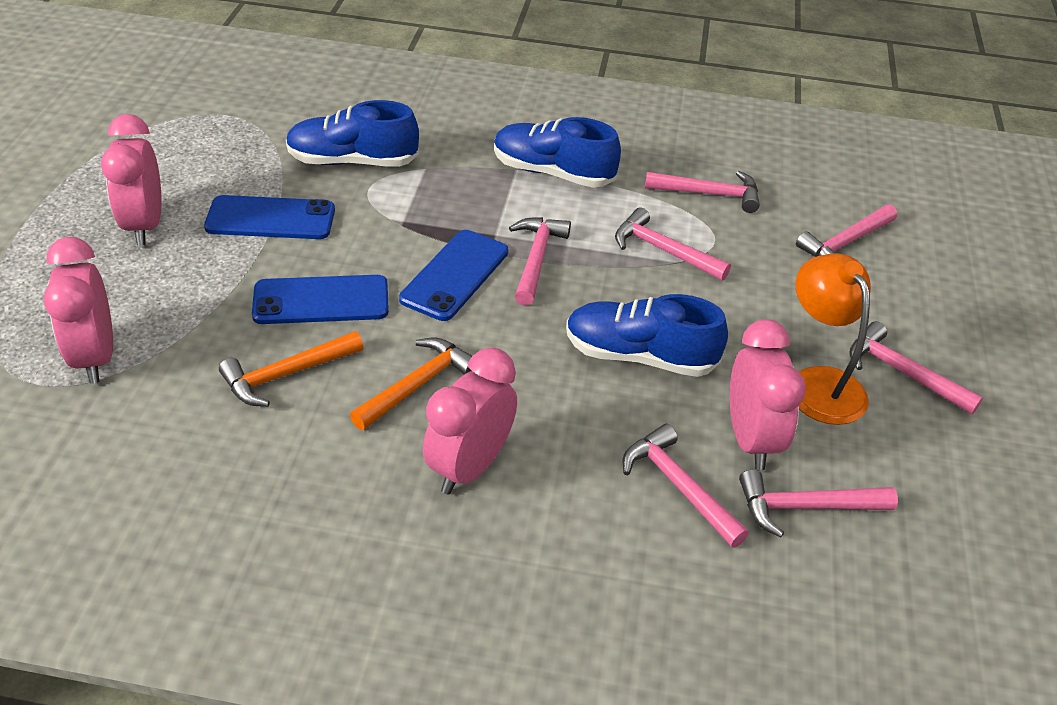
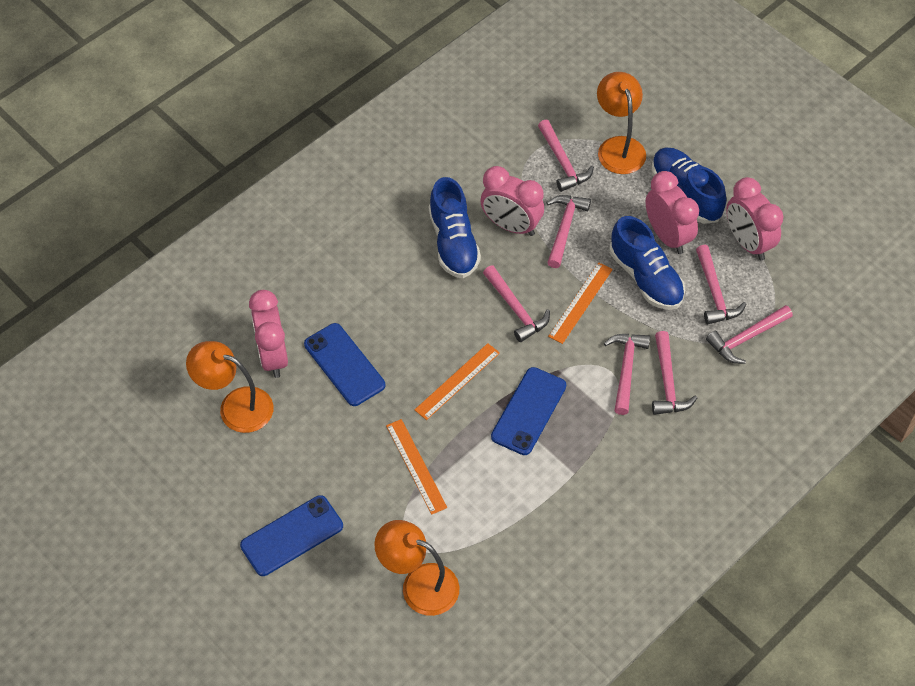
orange hammer: 2 -> 0
orange lamp: 1 -> 3
orange ruler: 0 -> 3

